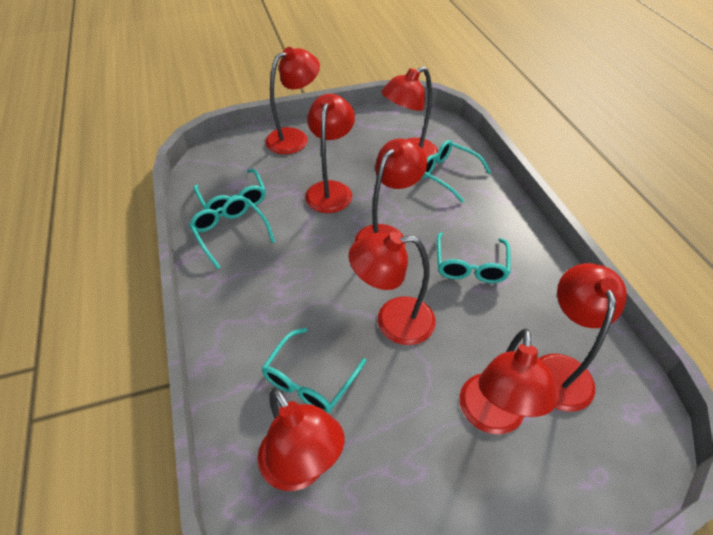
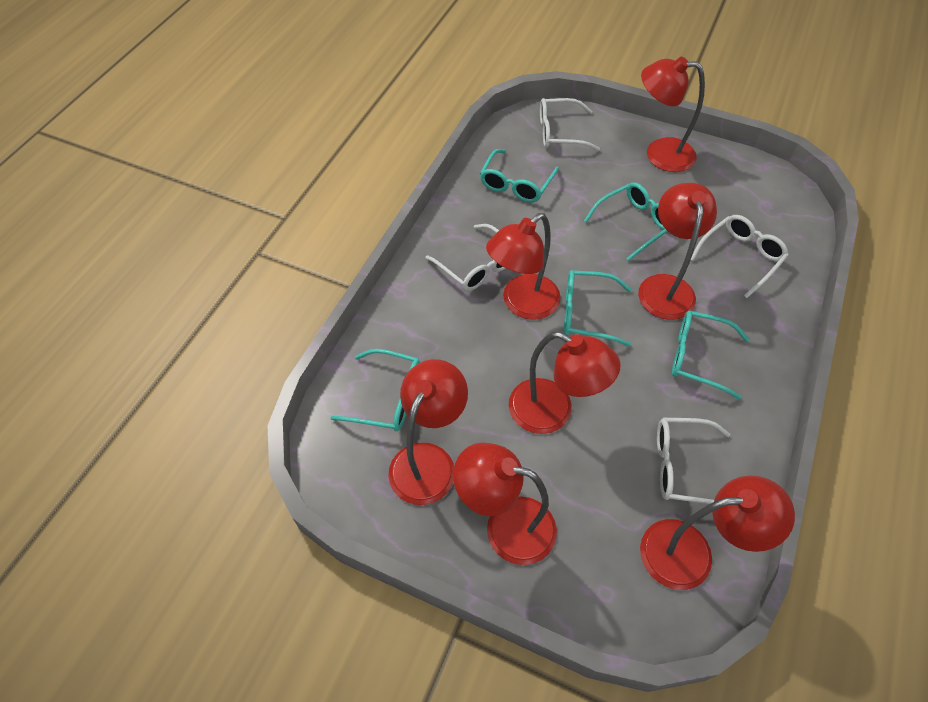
red lamp: 8 -> 7
white glasses: 0 -> 4

